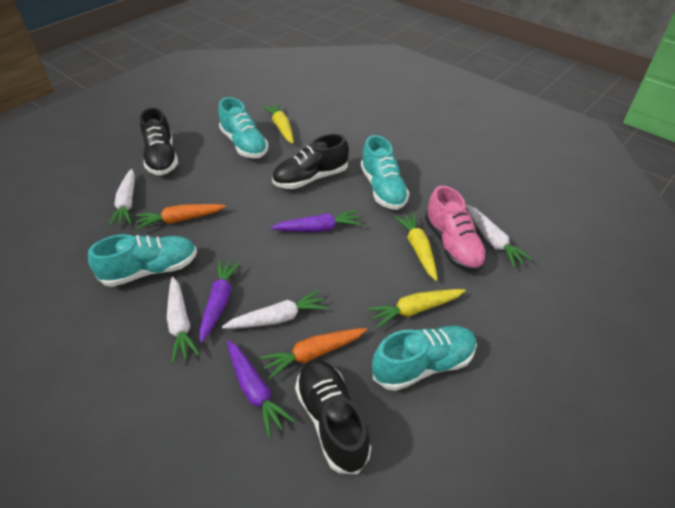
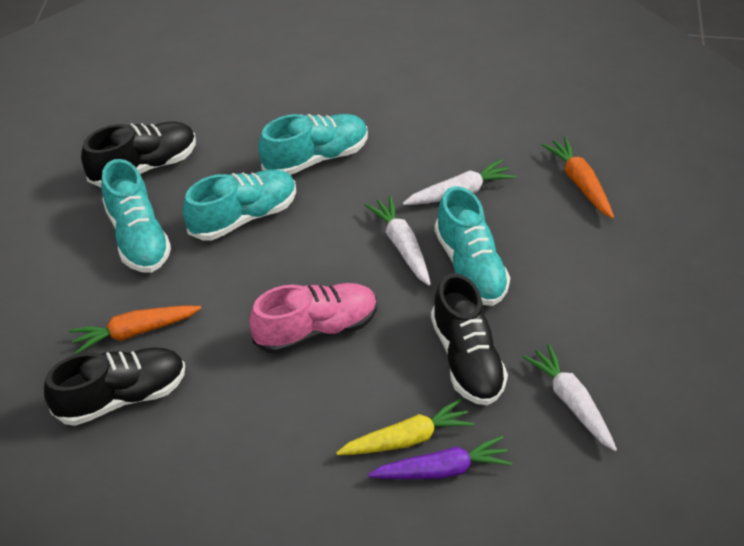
purple carrot: 3 -> 1
white carrot: 4 -> 3
yellow carrot: 3 -> 1

